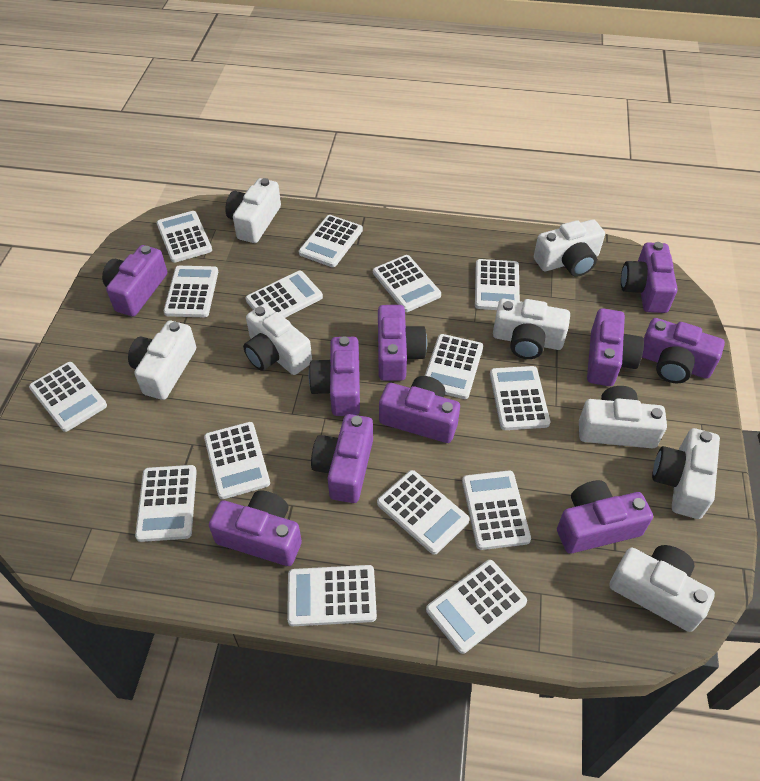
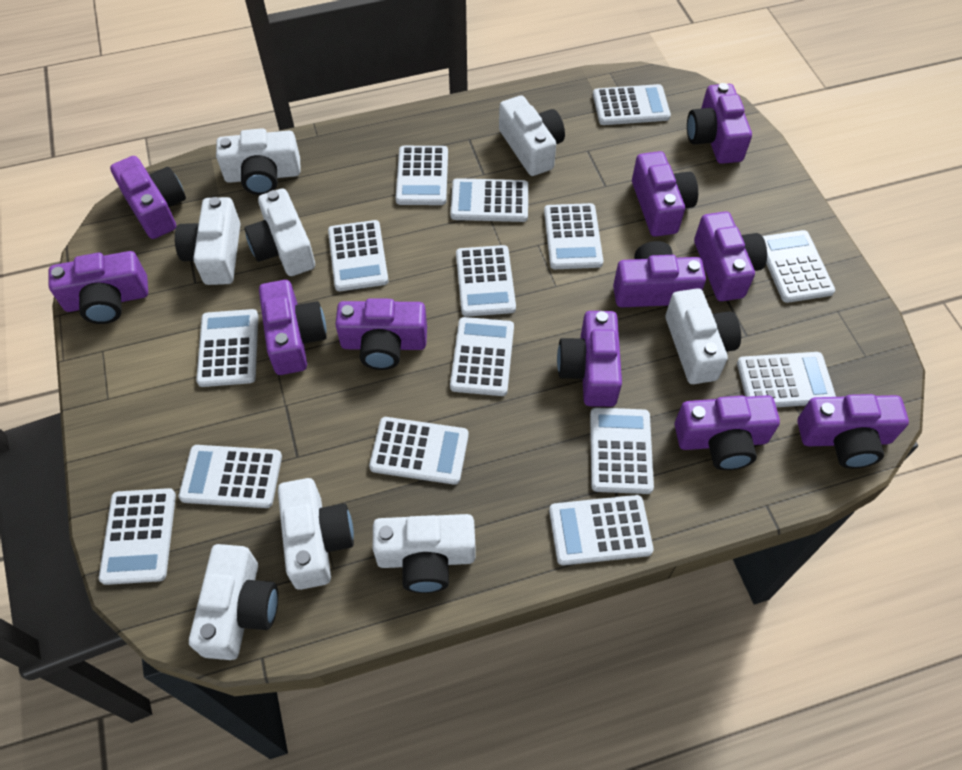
purple camera: 10 -> 11

